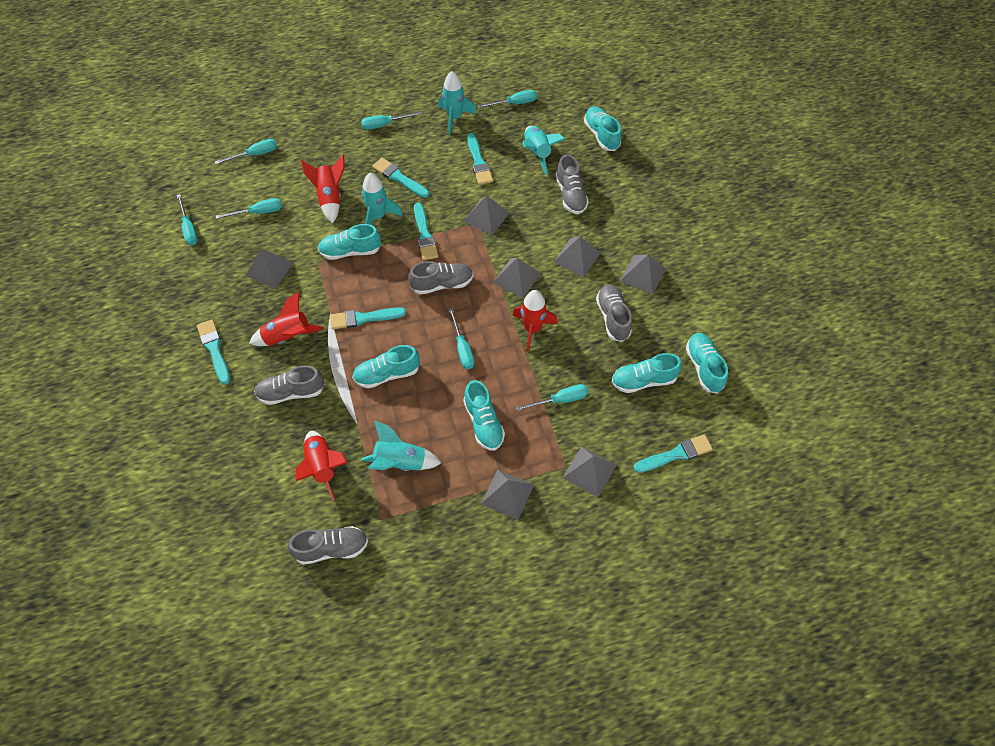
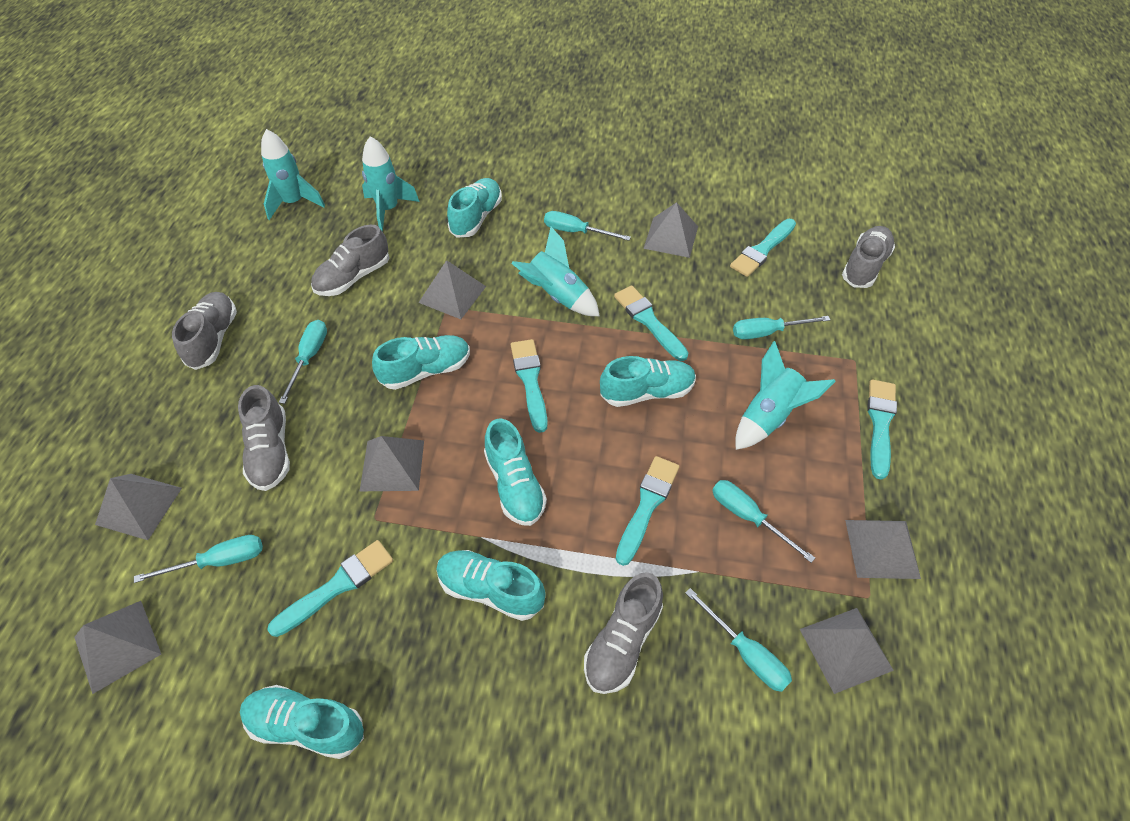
red rocket: 4 -> 0
turquoise screwdriver: 7 -> 6

